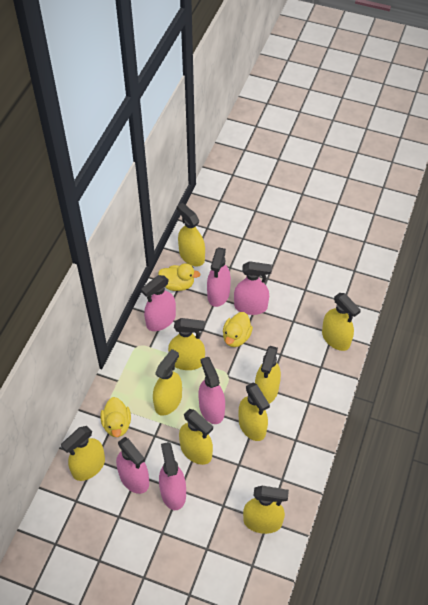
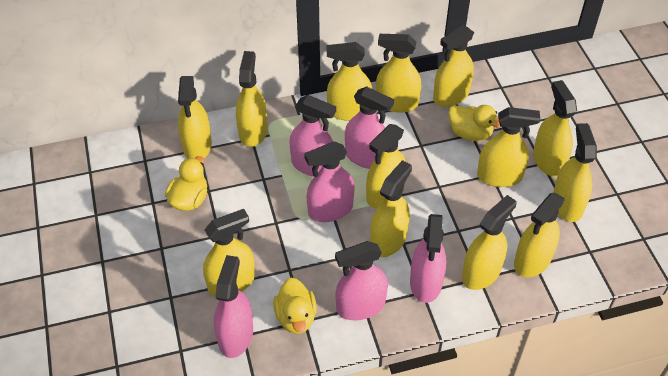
yellow spray bottle: 9 -> 13

